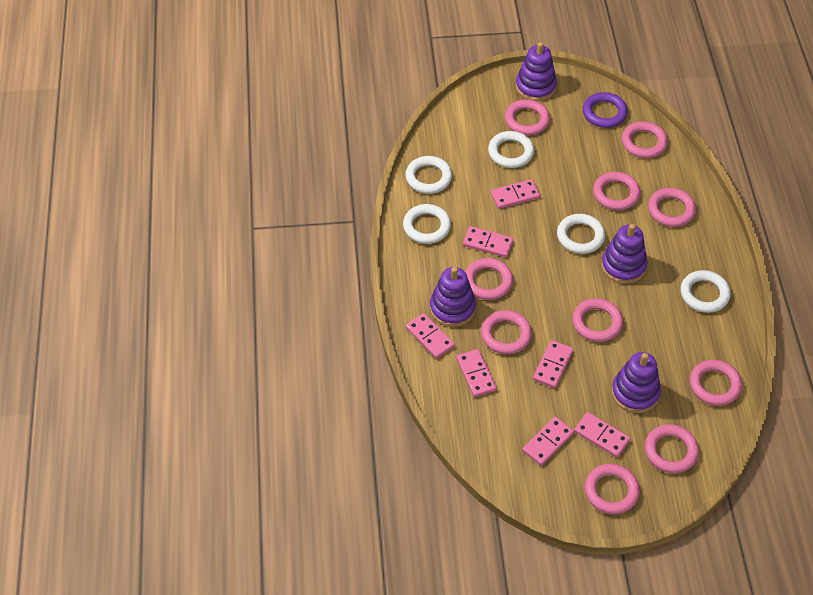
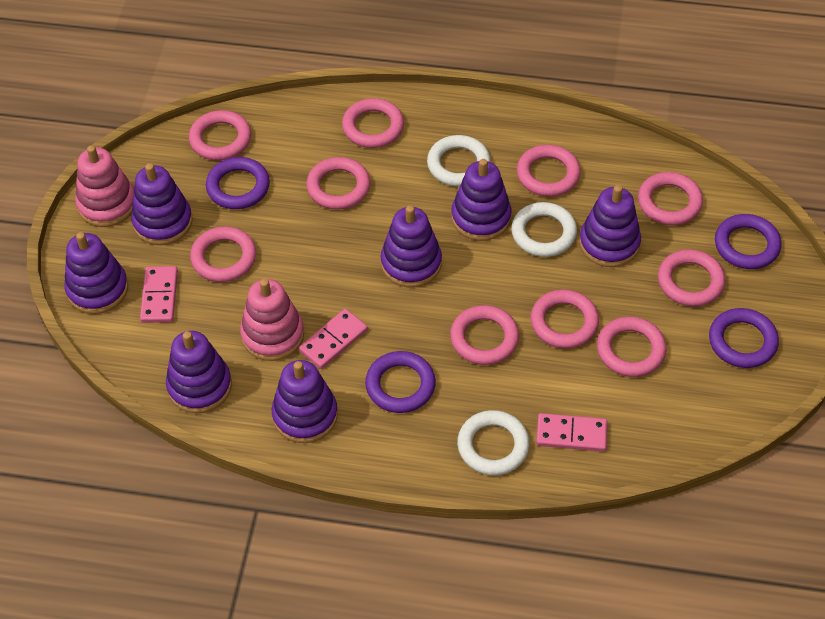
pink domino: 7 -> 3
pink stacking toy: 0 -> 2
purple ring: 1 -> 4
purple stacking toy: 4 -> 7
white ring: 5 -> 3

